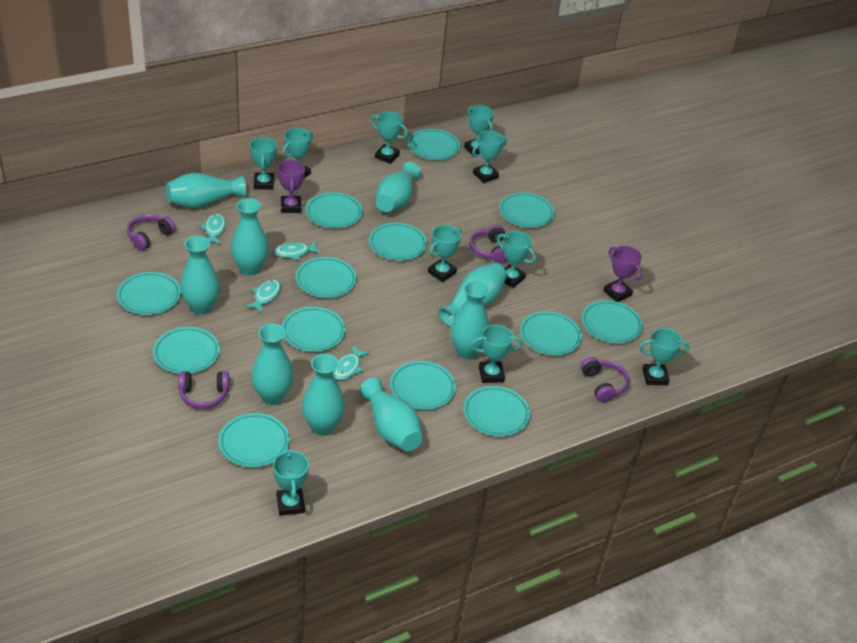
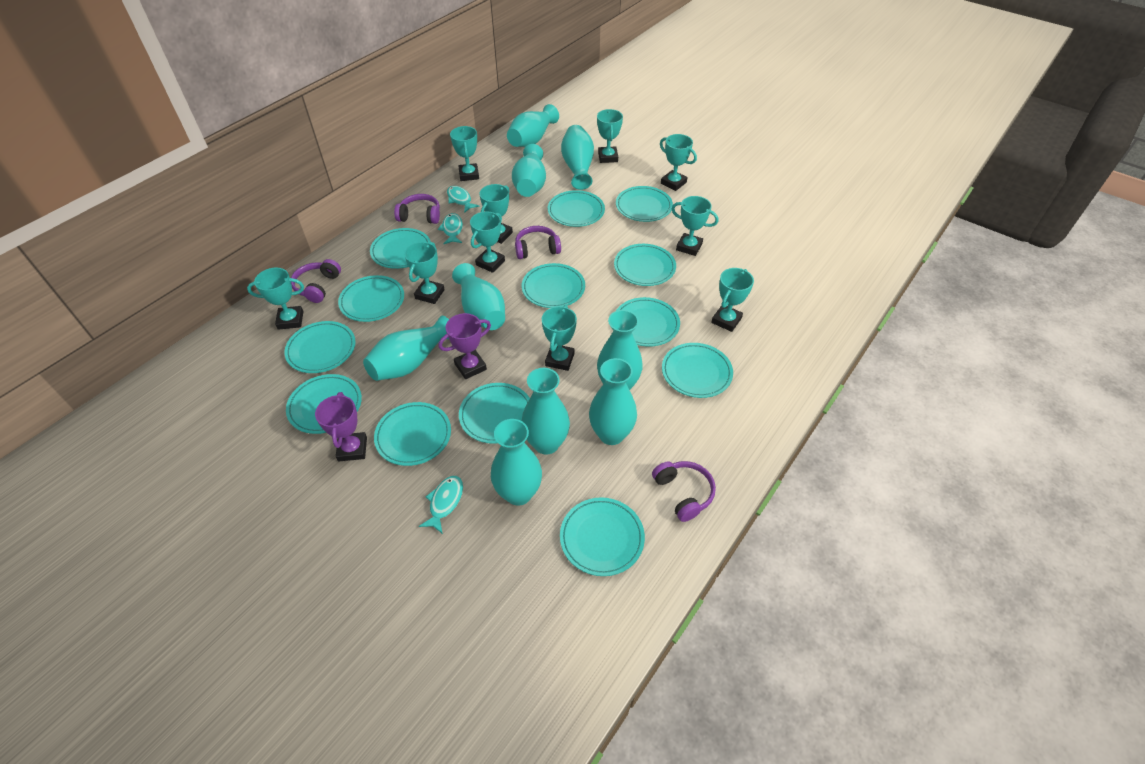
turquoise fish: 4 -> 3

